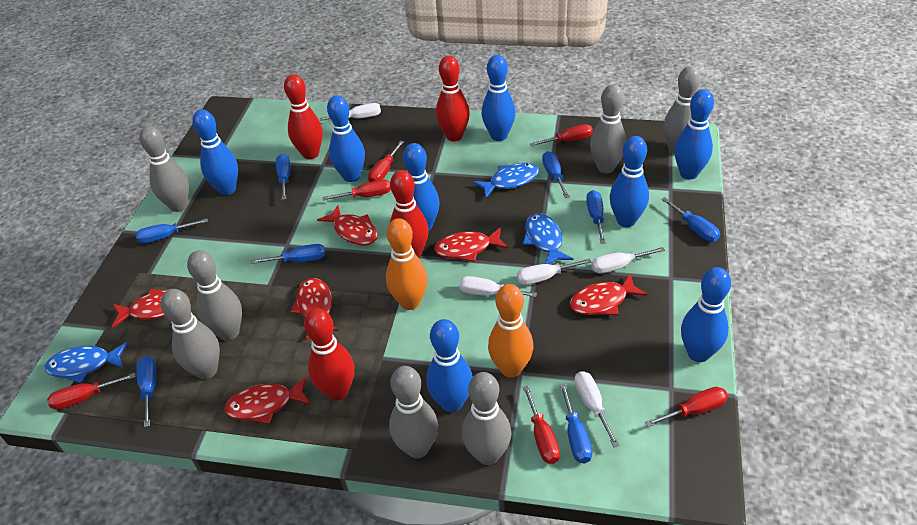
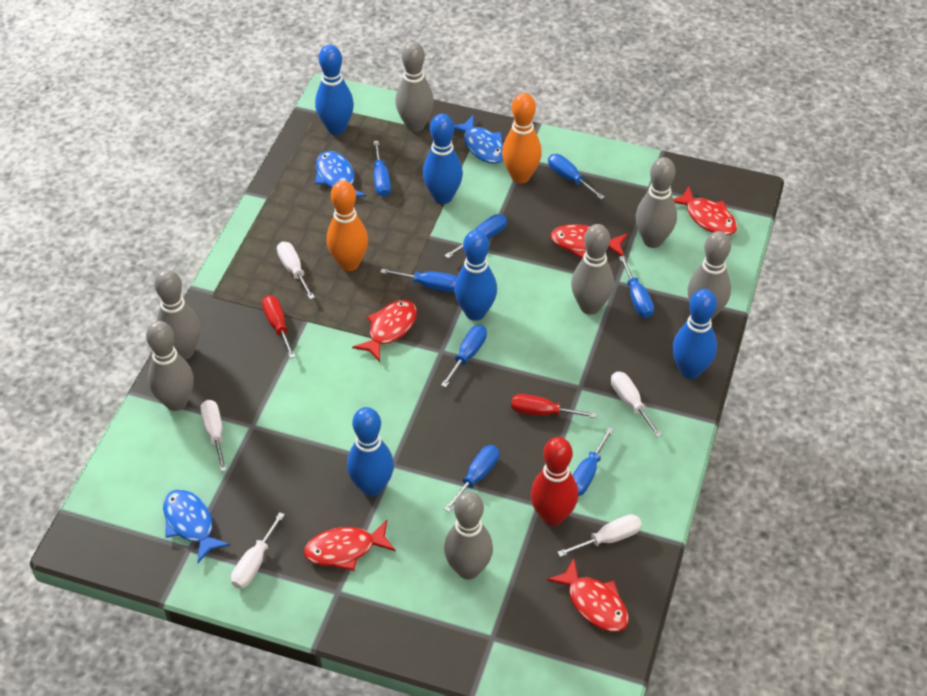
blue bowling pin: 8 -> 5
red bowling pin: 4 -> 1
red fish: 6 -> 5
red screwdriver: 6 -> 2

